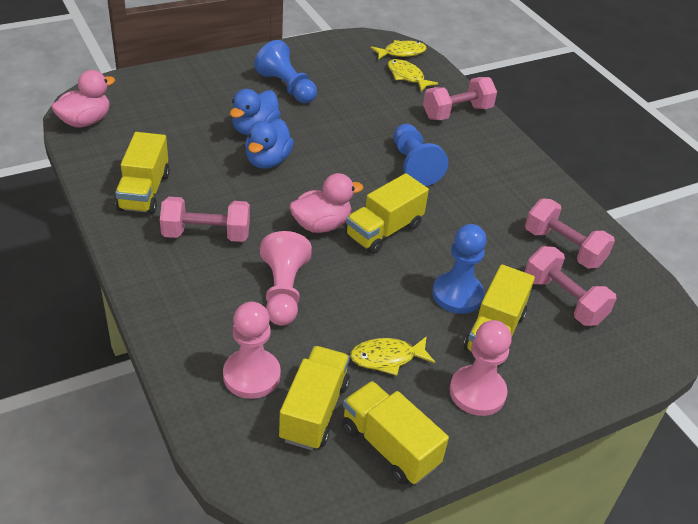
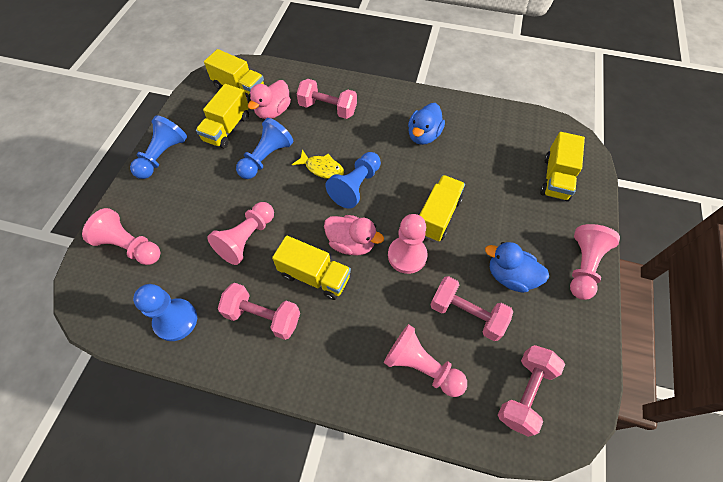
blue pawn: 3 -> 4
pink pawn: 3 -> 5
yellow fish: 3 -> 1

